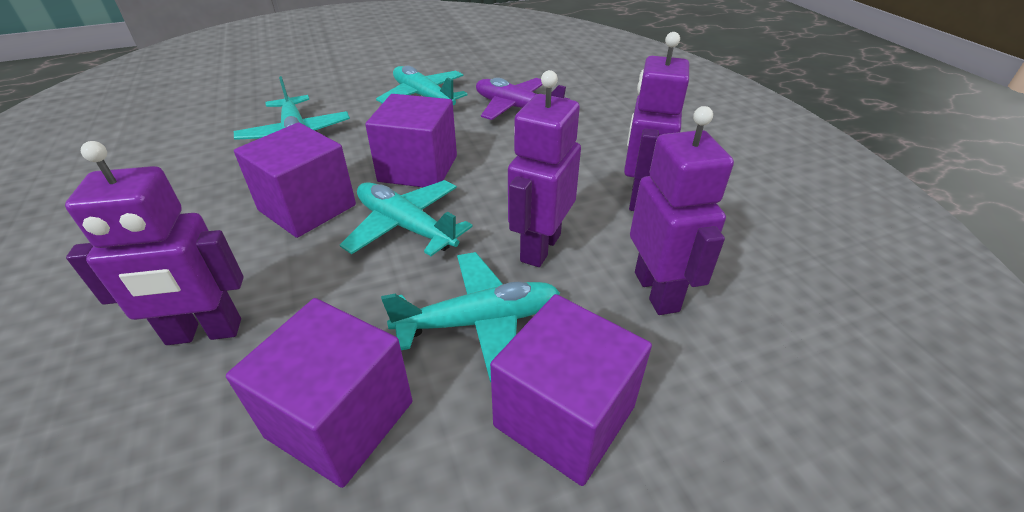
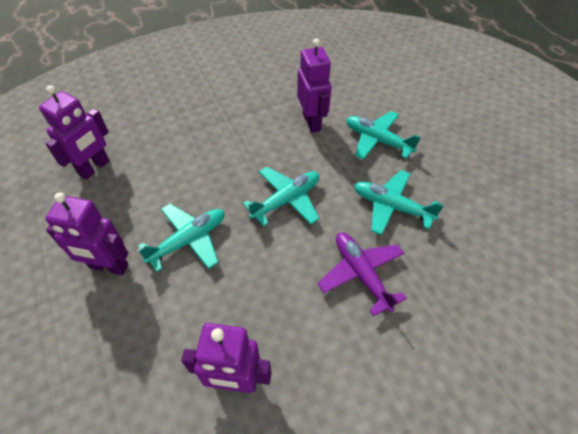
purple cube: 4 -> 0

